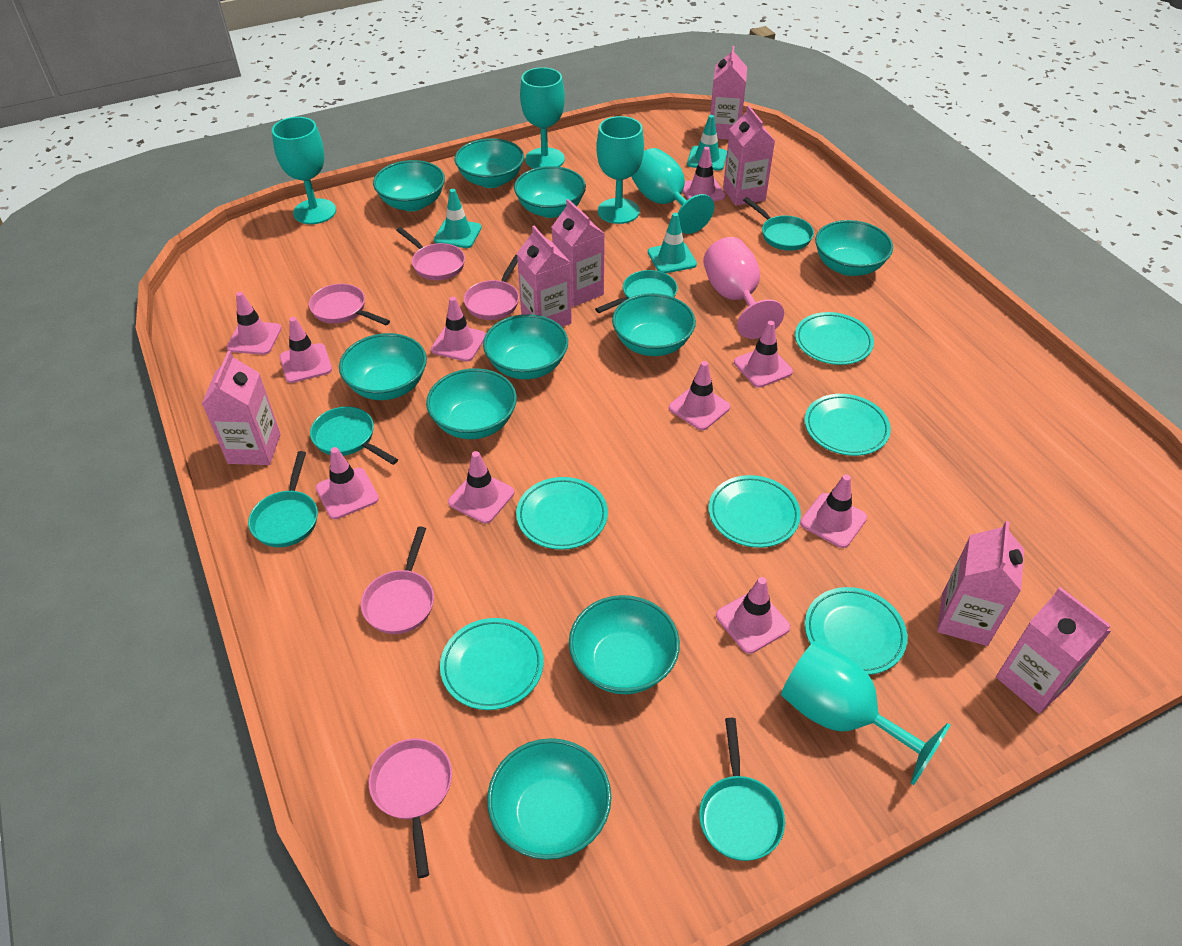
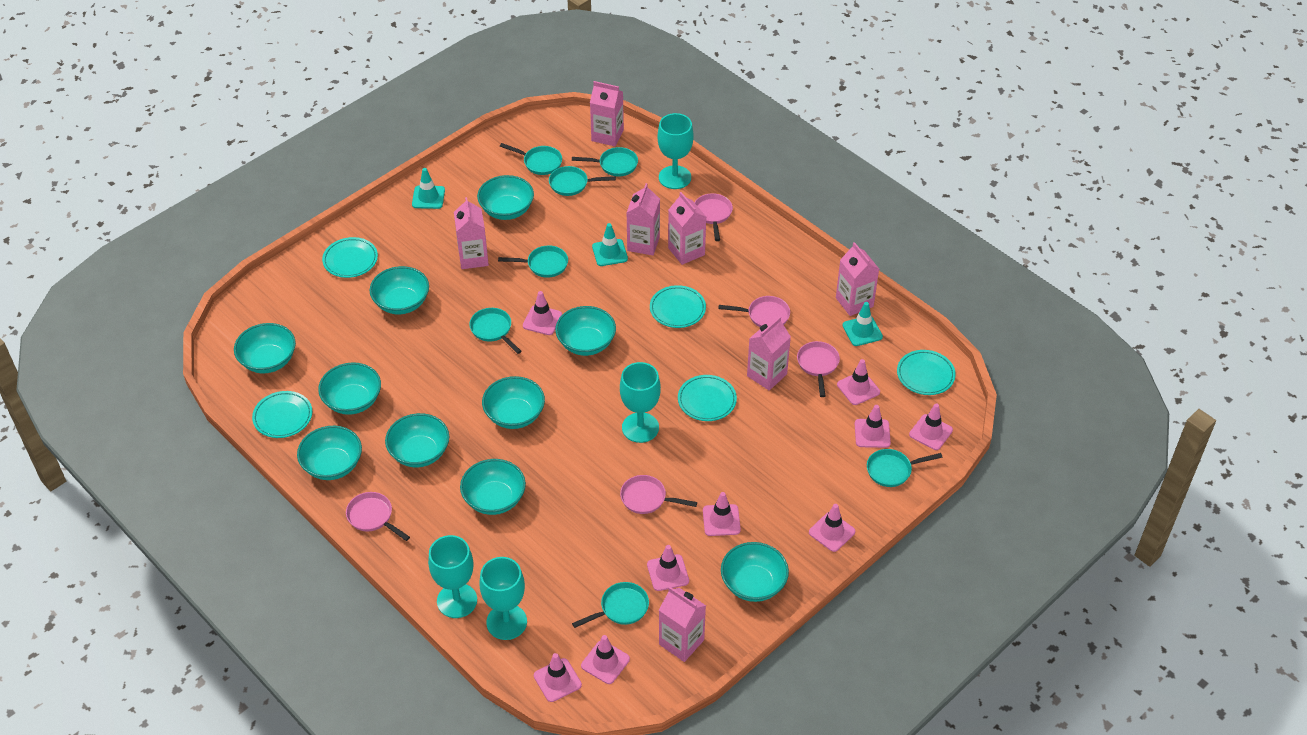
pink goblet: 1 -> 0
pink traffic cone: 10 -> 9
turquoise goblet: 5 -> 4
turquoise pan: 5 -> 7
turquoise plate: 6 -> 5

